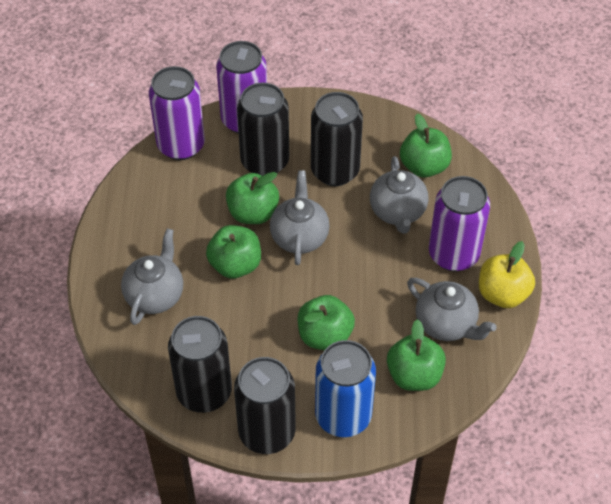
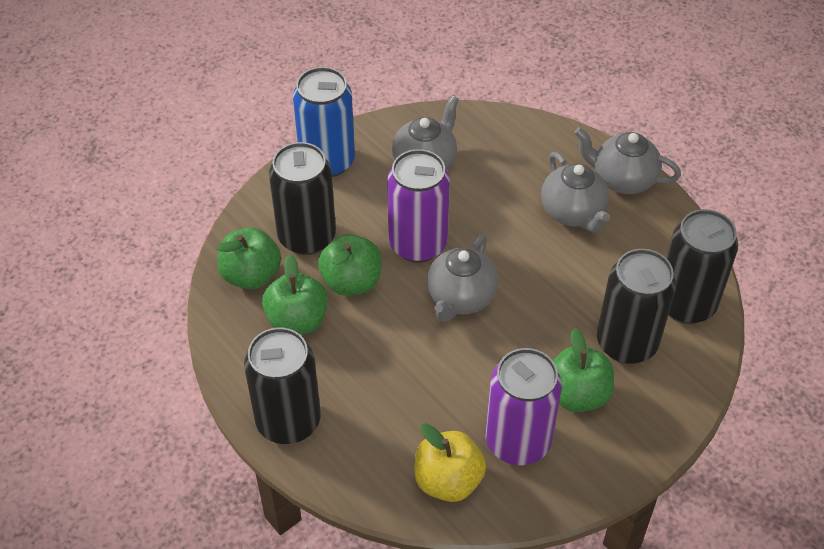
green apple: 5 -> 4
purple can: 3 -> 2

